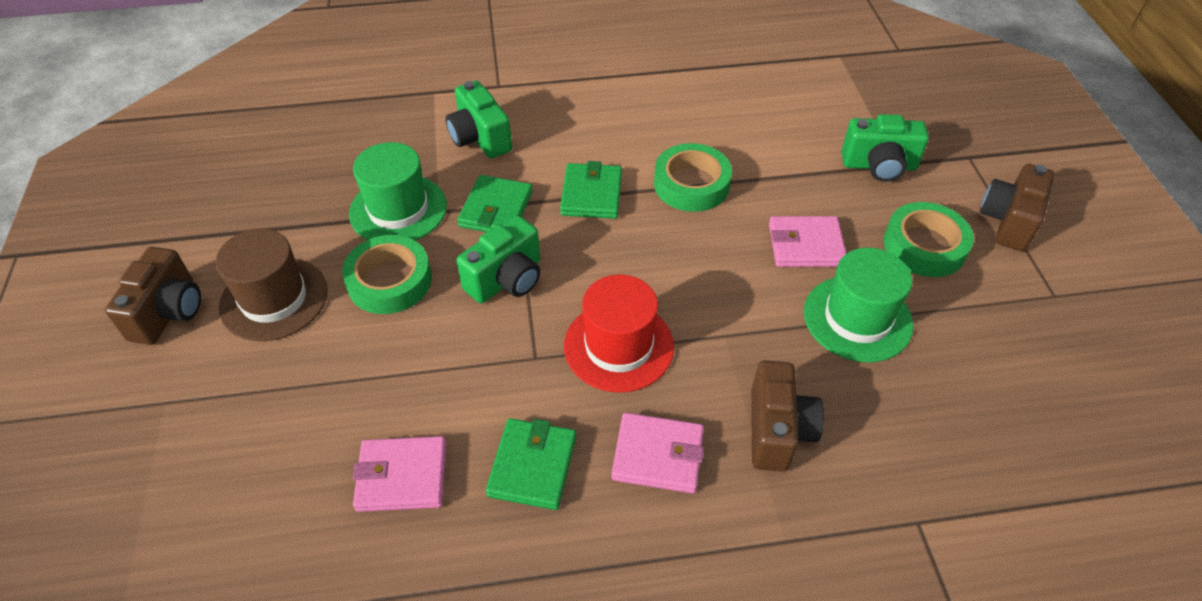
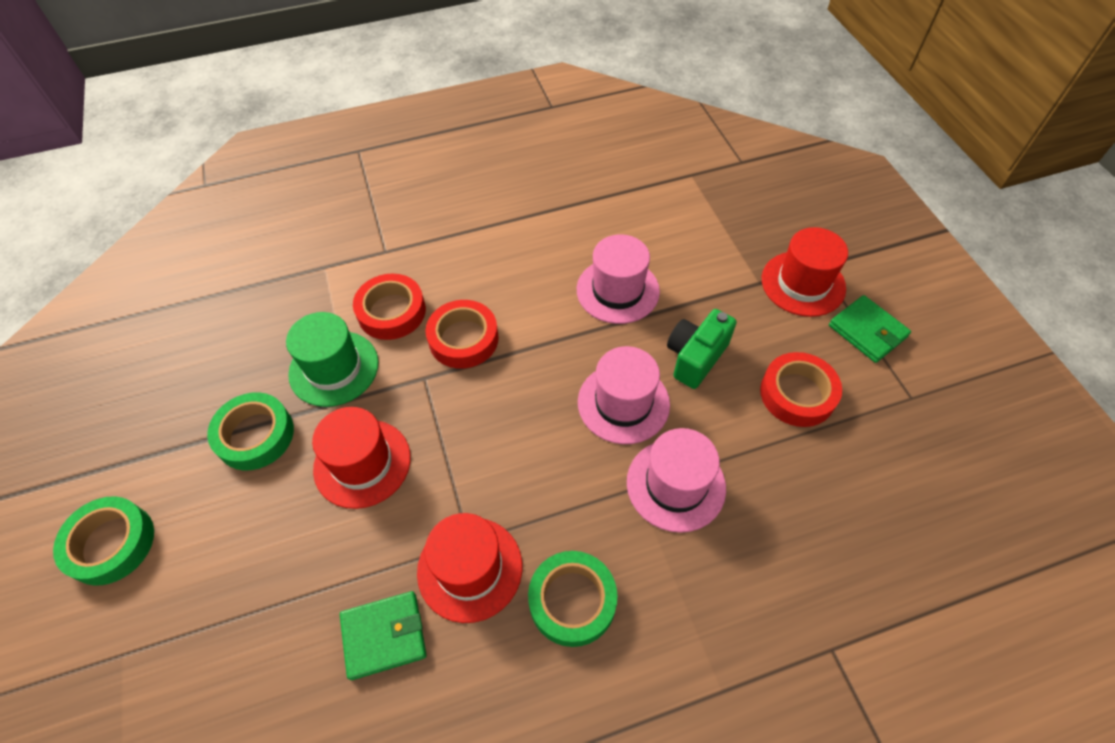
brown camera: 3 -> 0
brown hat: 1 -> 0
green camera: 3 -> 1
green hat: 2 -> 1
green wallet: 3 -> 2
pink hat: 0 -> 3
pink wallet: 3 -> 0
red hat: 1 -> 3
red tape: 0 -> 3

